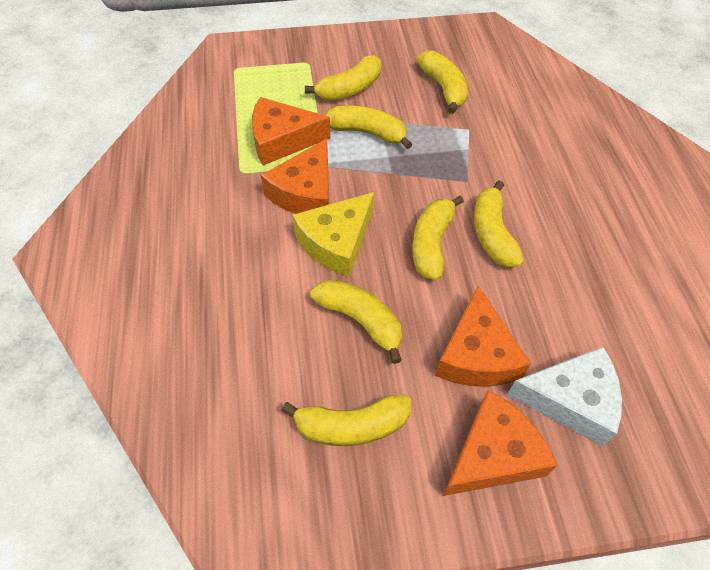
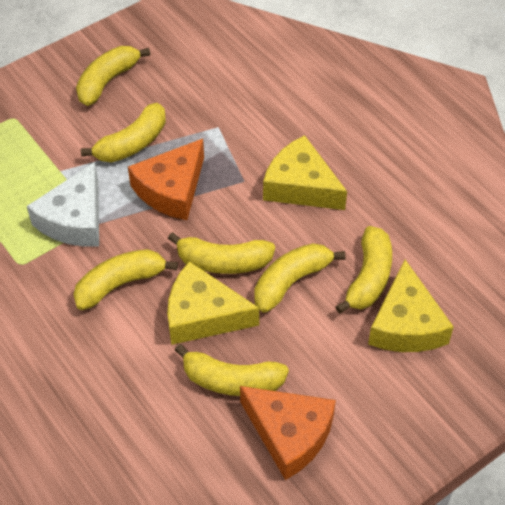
orange cheese: 4 -> 2
yellow cheese: 1 -> 3

